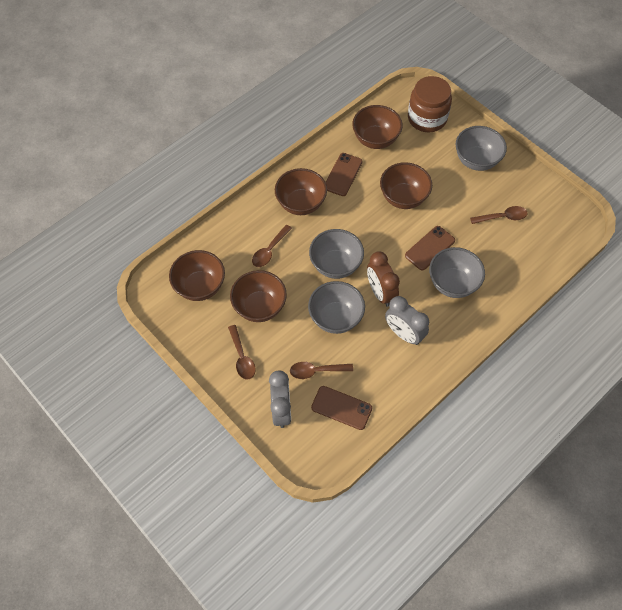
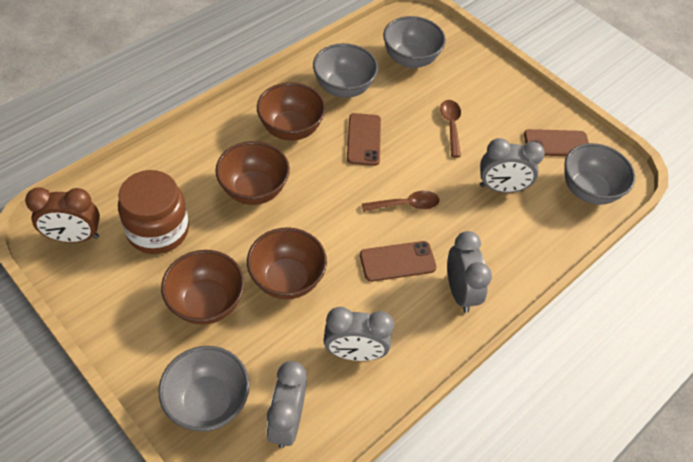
brown bowl: 5 -> 4
brown spoon: 4 -> 2
grey clock: 2 -> 4

